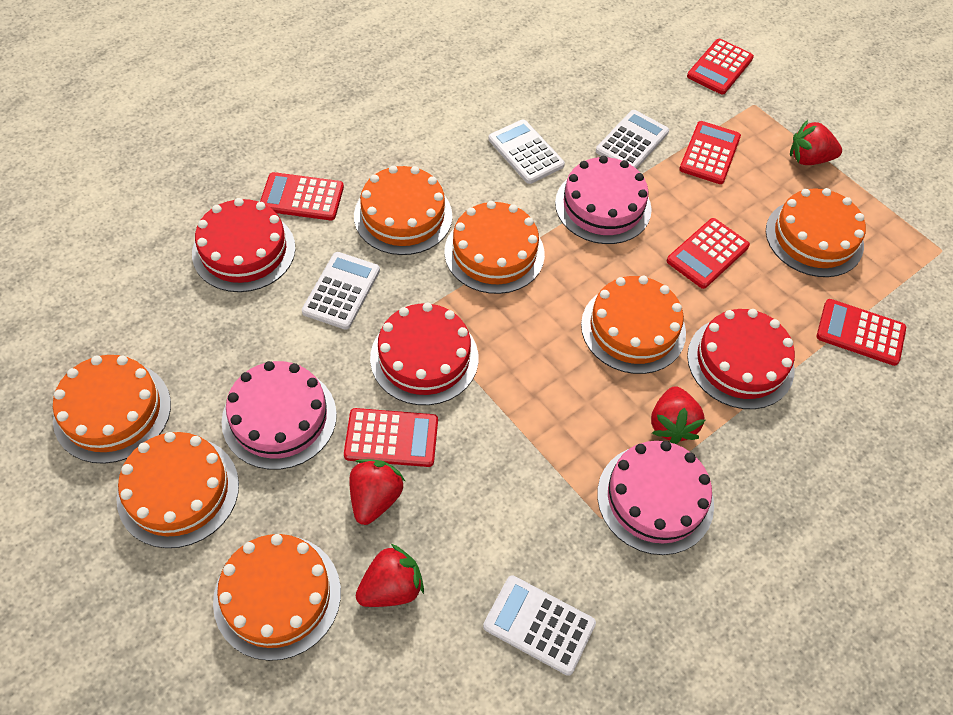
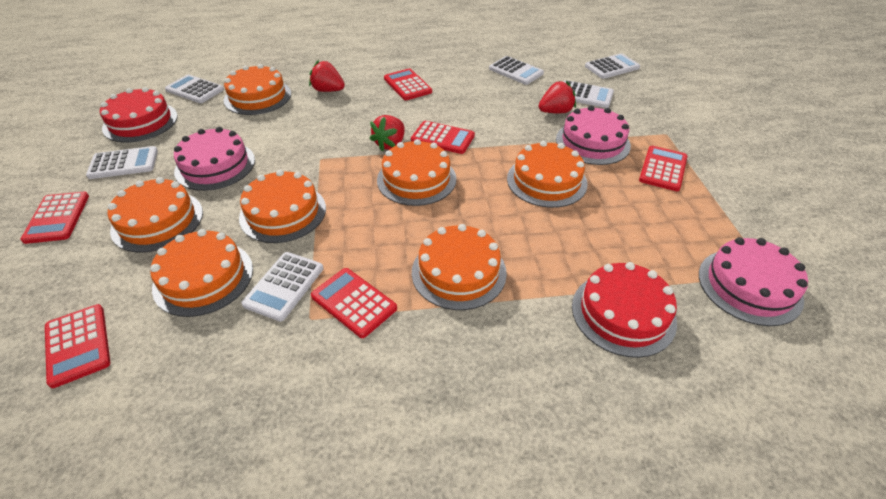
red cake: 3 -> 2
red strawberry: 4 -> 3
white calculator: 4 -> 6

